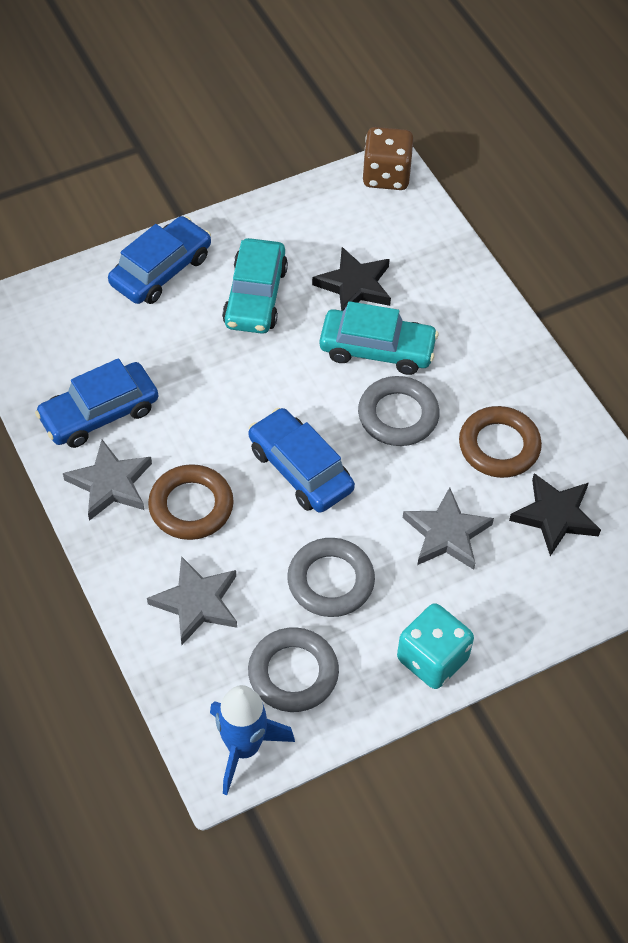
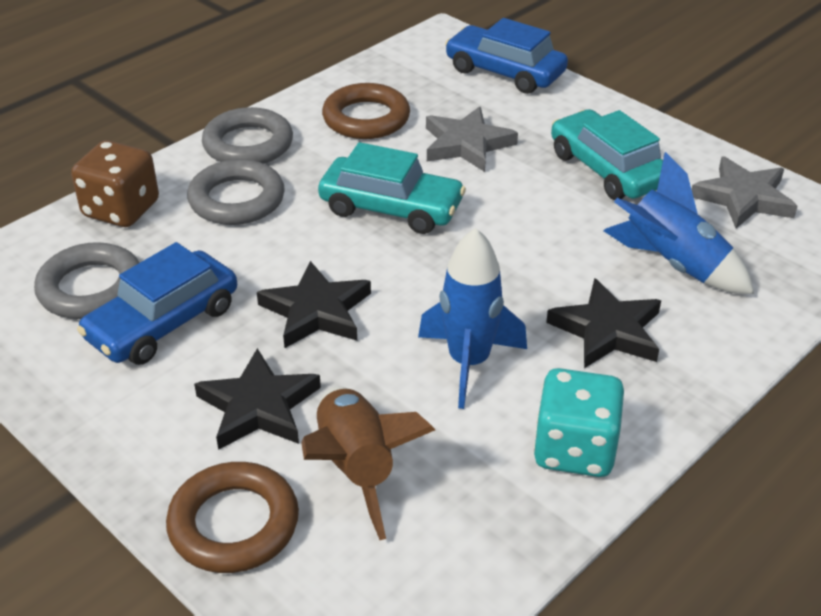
black star: 2 -> 3
blue car: 3 -> 2
blue rocket: 1 -> 2
brown rocket: 0 -> 1
grey star: 3 -> 2

